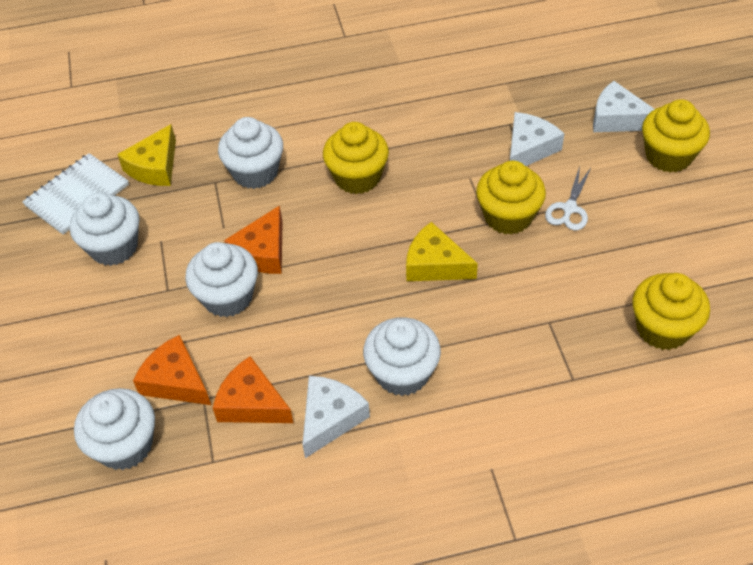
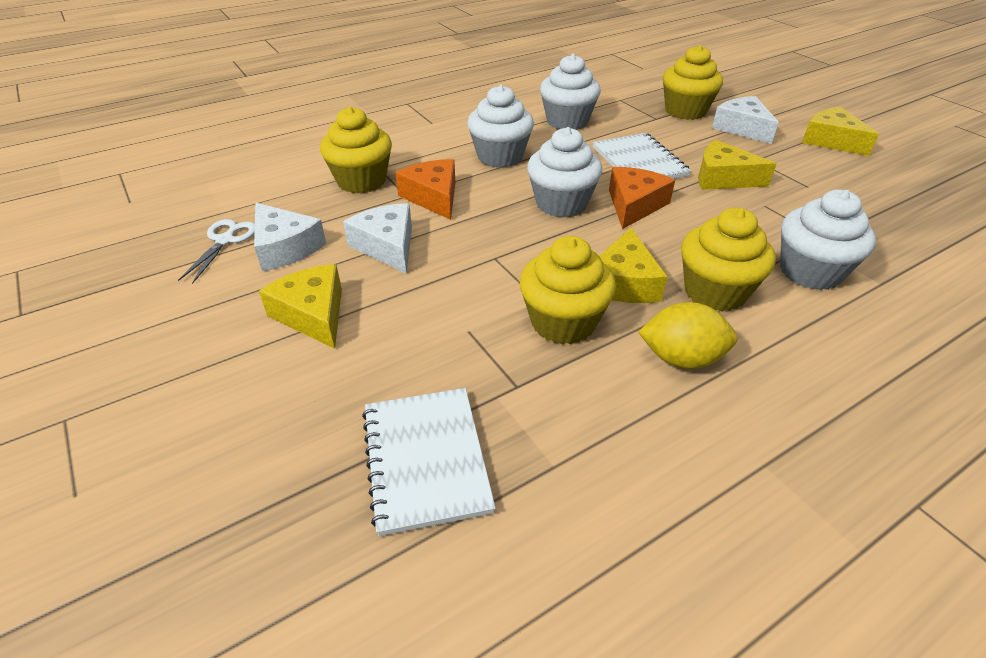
orange cheese: 3 -> 2
white cupcake: 5 -> 4
white notebook: 1 -> 2
yellow cheese: 2 -> 4
yellow lemon: 0 -> 1

